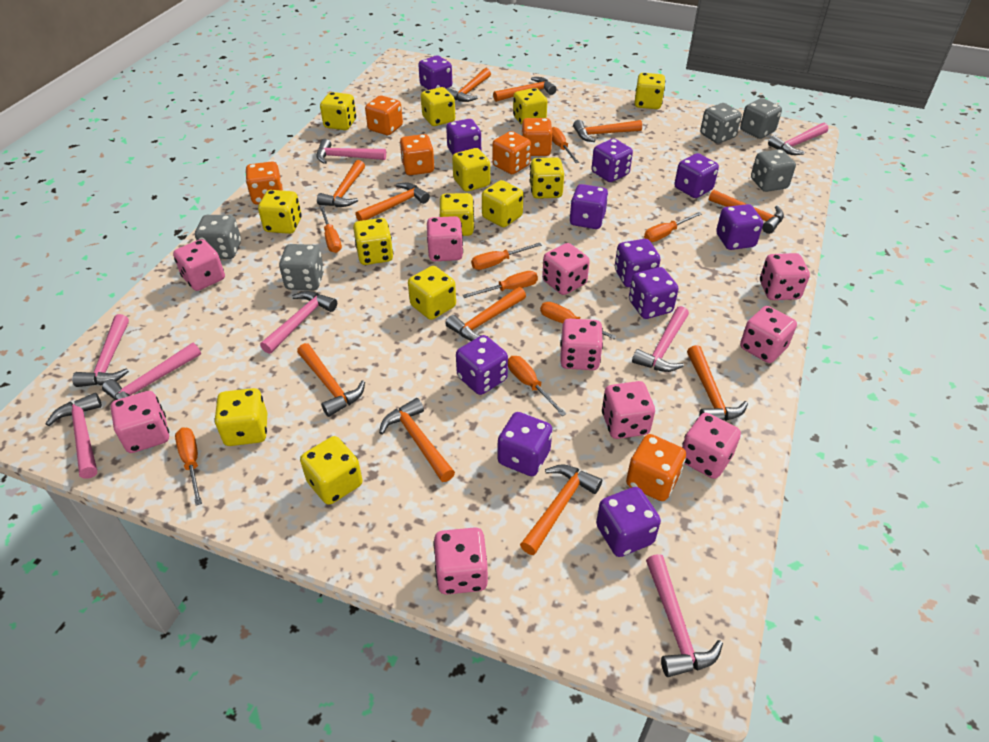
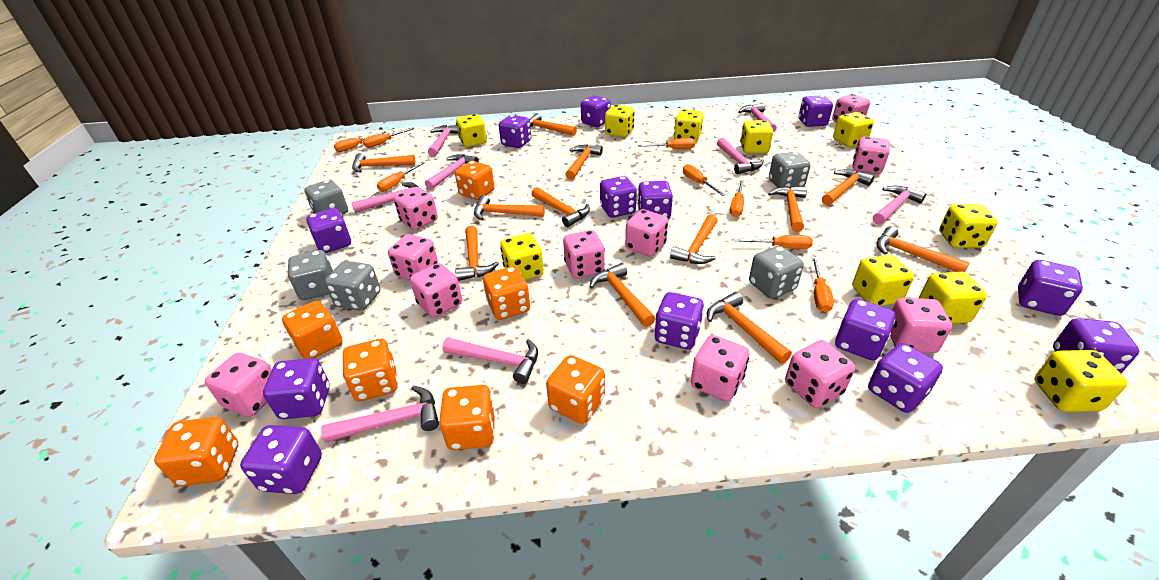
orange dice: 6 -> 7
orange hammer: 11 -> 12
pink dice: 10 -> 11
purple dice: 11 -> 13
yellow dice: 13 -> 10

